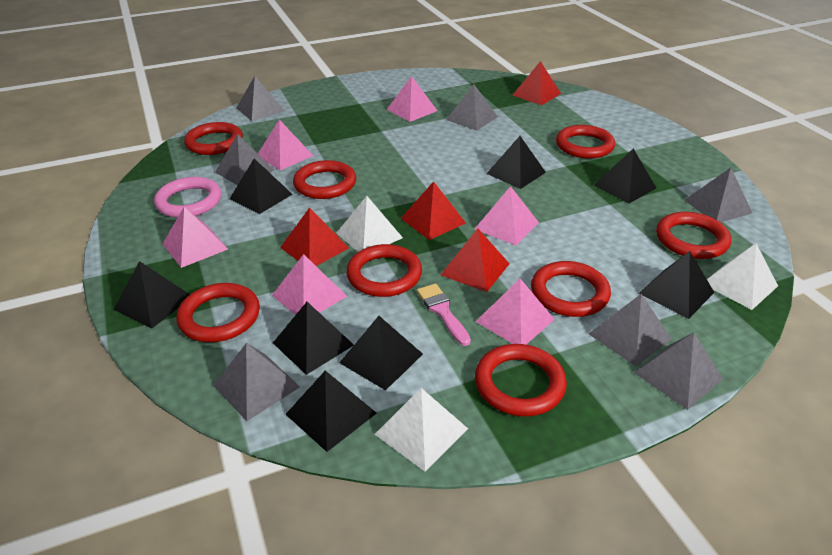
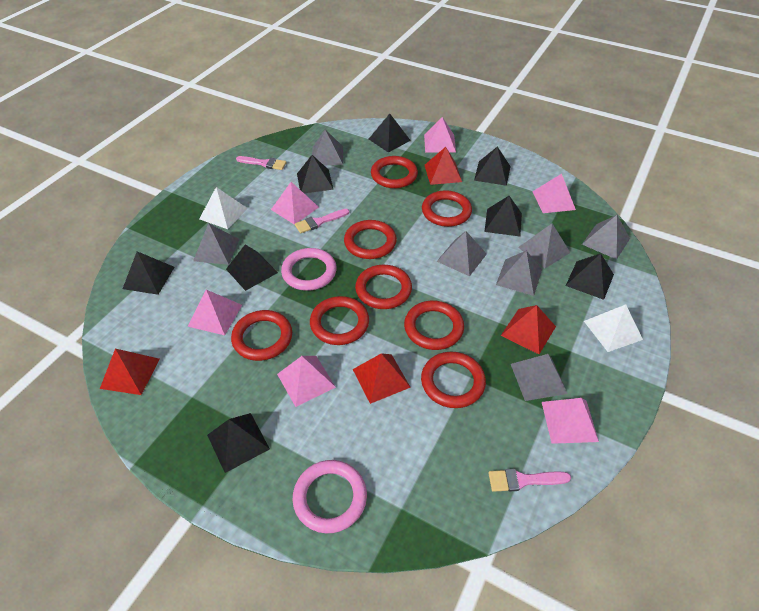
pink brush: 1 -> 3
pink ring: 1 -> 2
white pyramid: 3 -> 2

